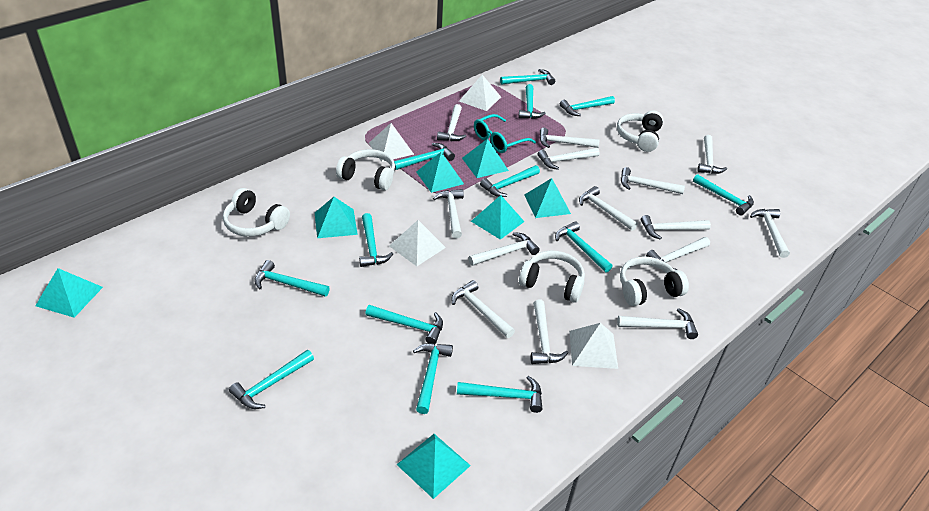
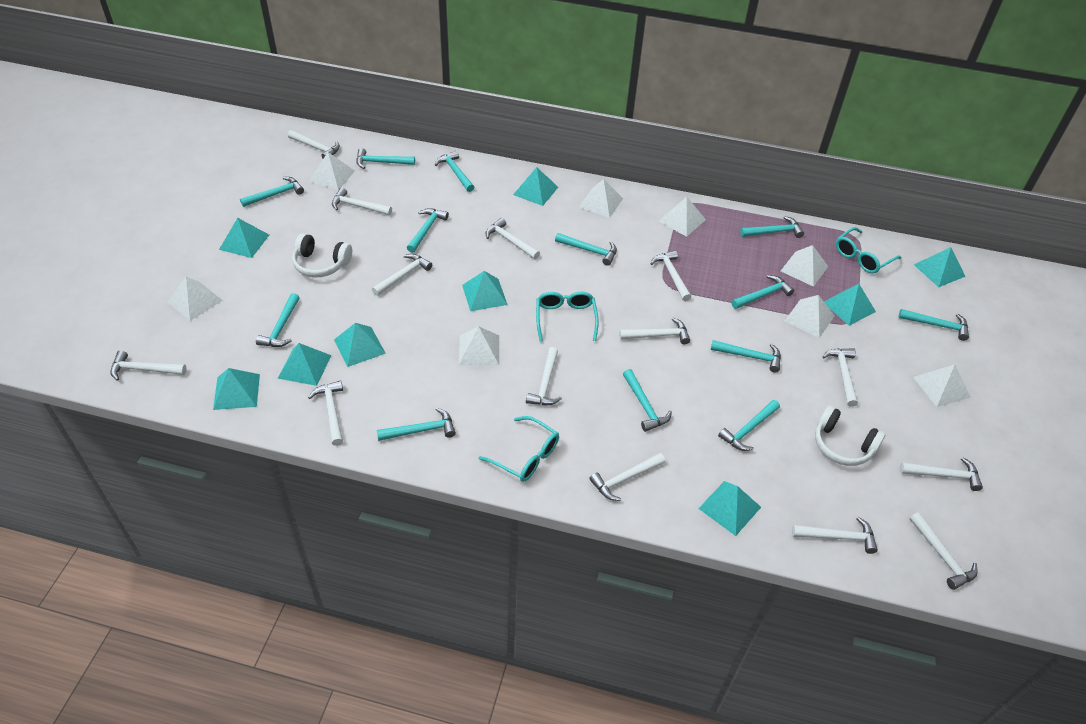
turquoise glasses: 1 -> 3
turquoise pyramid: 7 -> 9
white headphones: 5 -> 2
white pyramid: 4 -> 8

